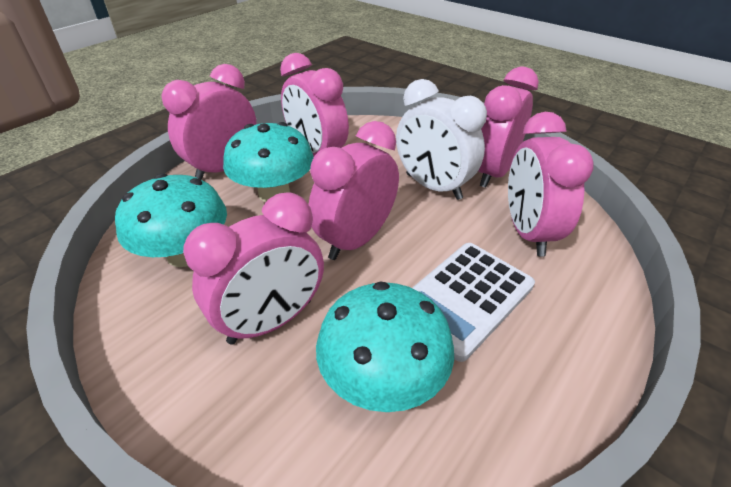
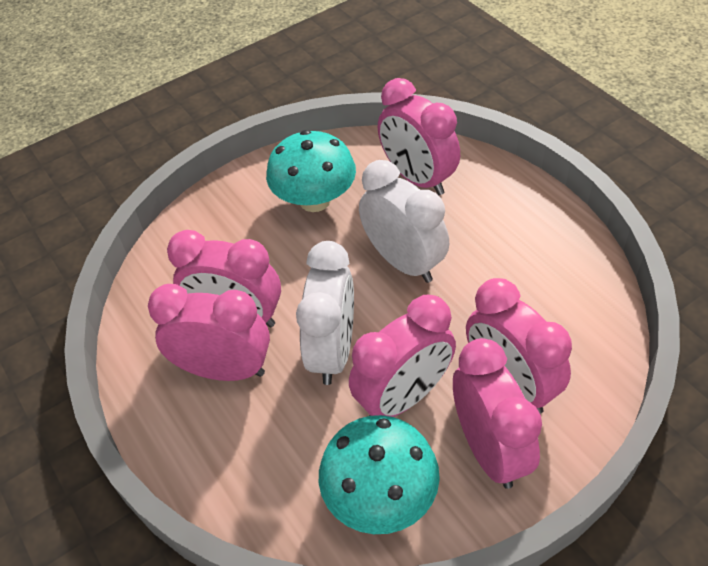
turquoise mushroom: 3 -> 2
white calculator: 1 -> 0
white clock: 1 -> 2

